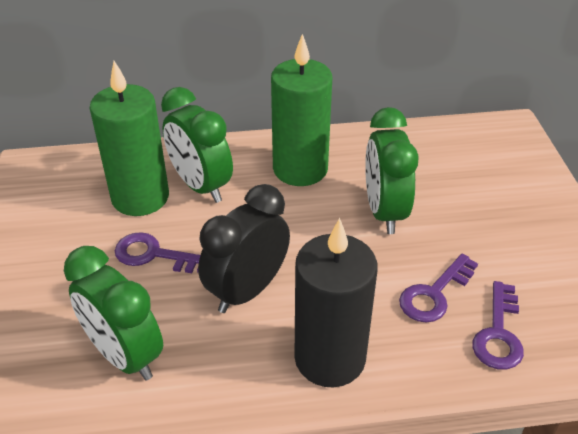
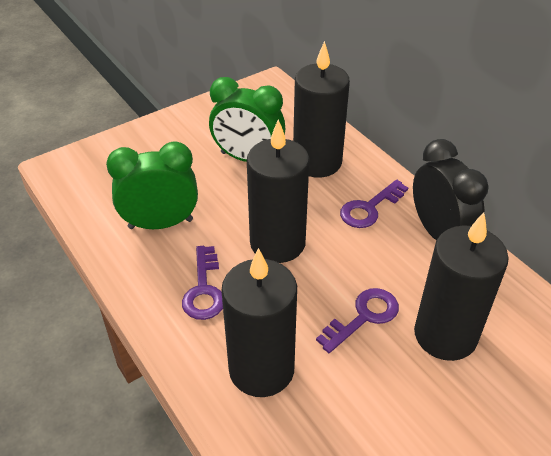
black candle: 1 -> 4
green candle: 2 -> 0
green clock: 3 -> 2

